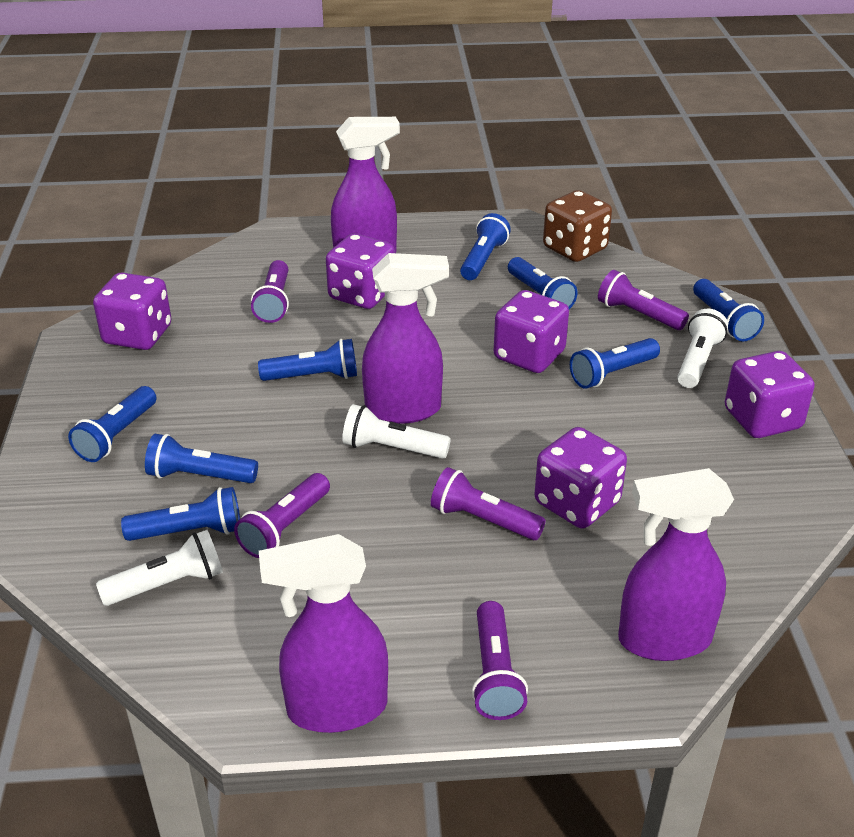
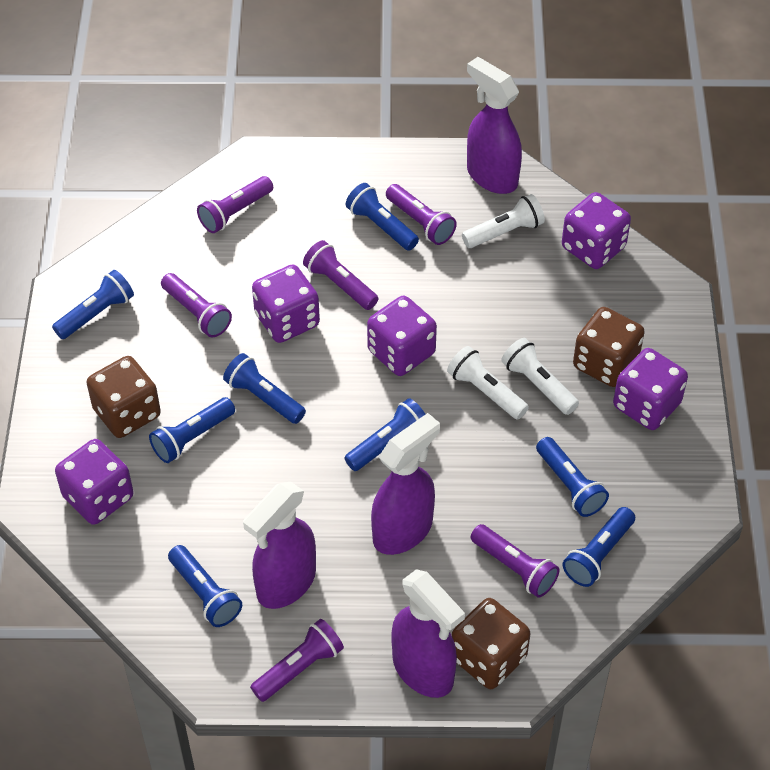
brown dice: 1 -> 3
purple flashlight: 5 -> 6

